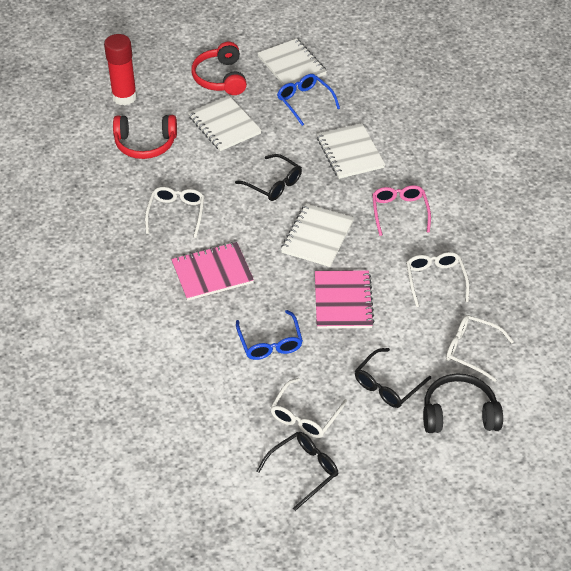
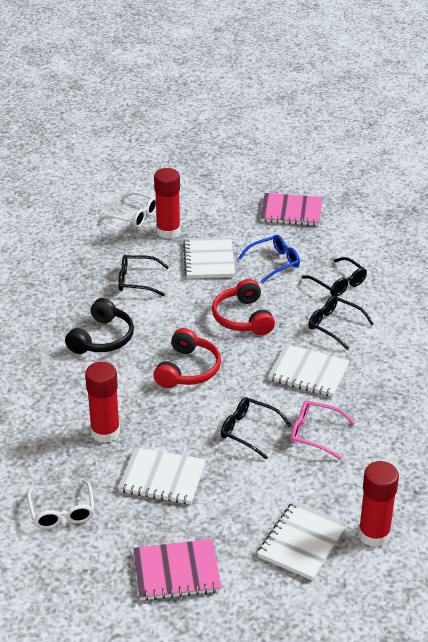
black glasses: 3 -> 4
blue glasses: 2 -> 1
red glue stick: 1 -> 3
white glasses: 4 -> 2

